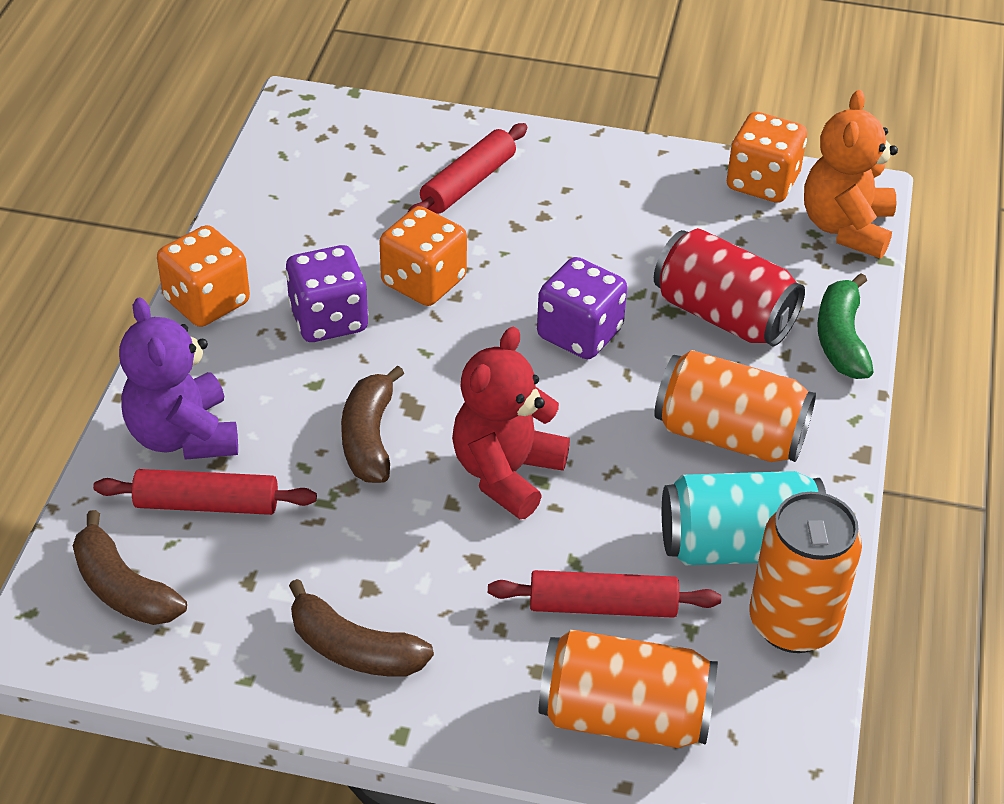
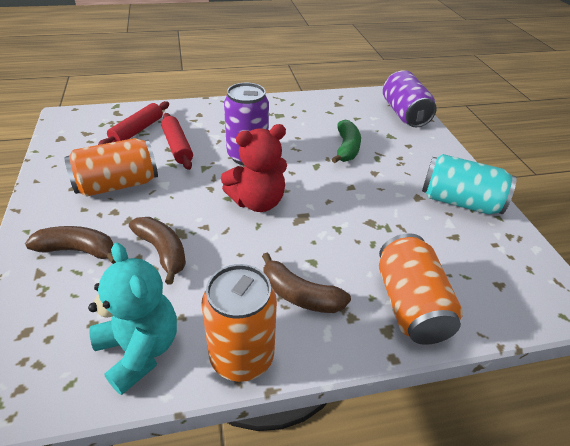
orange dice: 3 -> 0
orange teddy bear: 1 -> 0
purple can: 0 -> 2
purple dice: 2 -> 0
purple teddy bear: 1 -> 0
red can: 1 -> 0
red rolling pin: 3 -> 2
turquoise teddy bear: 0 -> 1

